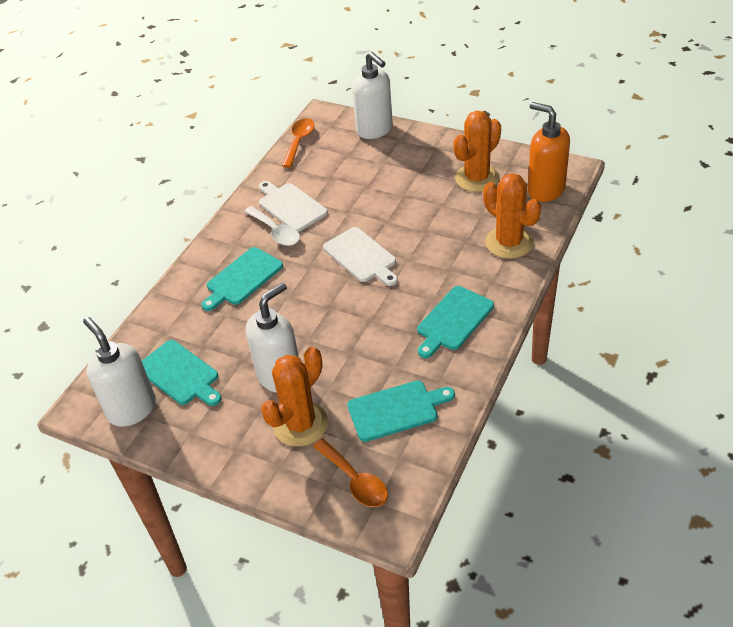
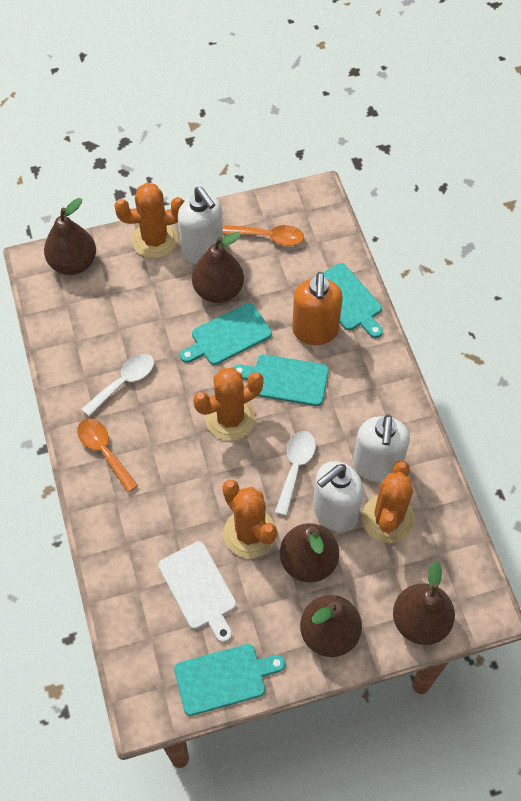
brown pear: 0 -> 5
orange cactus: 3 -> 4
white cutting board: 2 -> 1
white spoon: 1 -> 2

